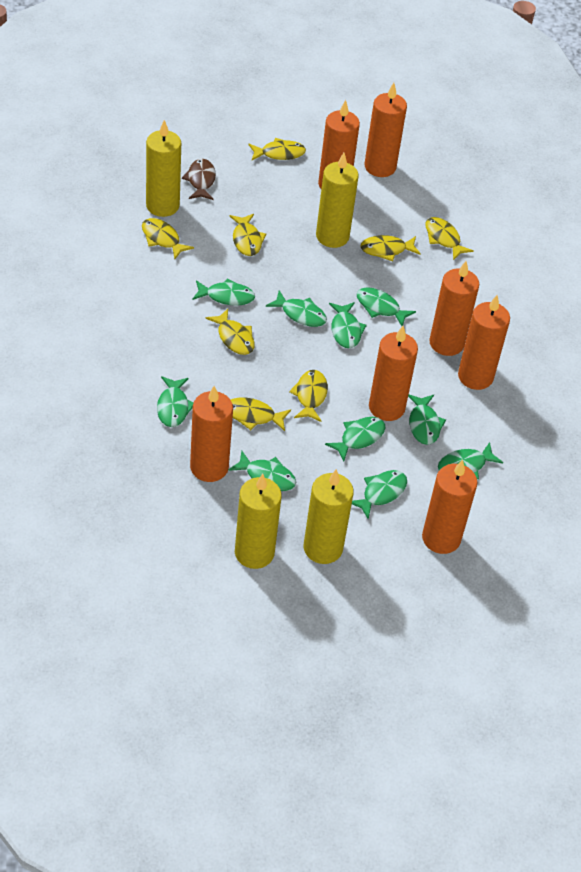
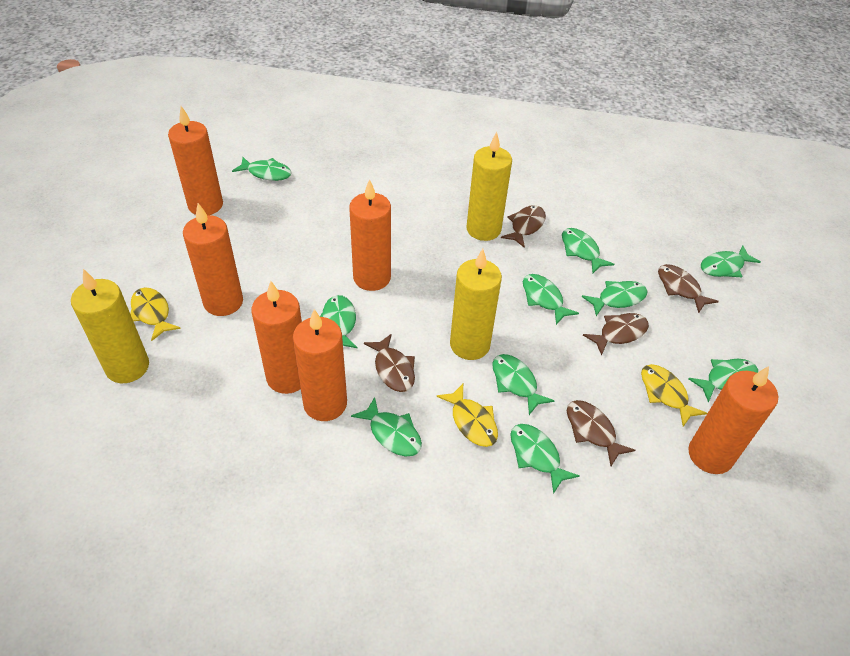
brown fish: 1 -> 5
orange candle: 7 -> 6
yellow candle: 4 -> 3
yellow fish: 8 -> 3

